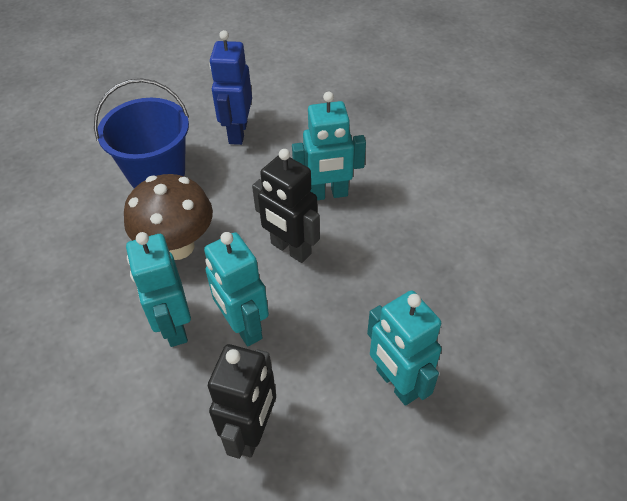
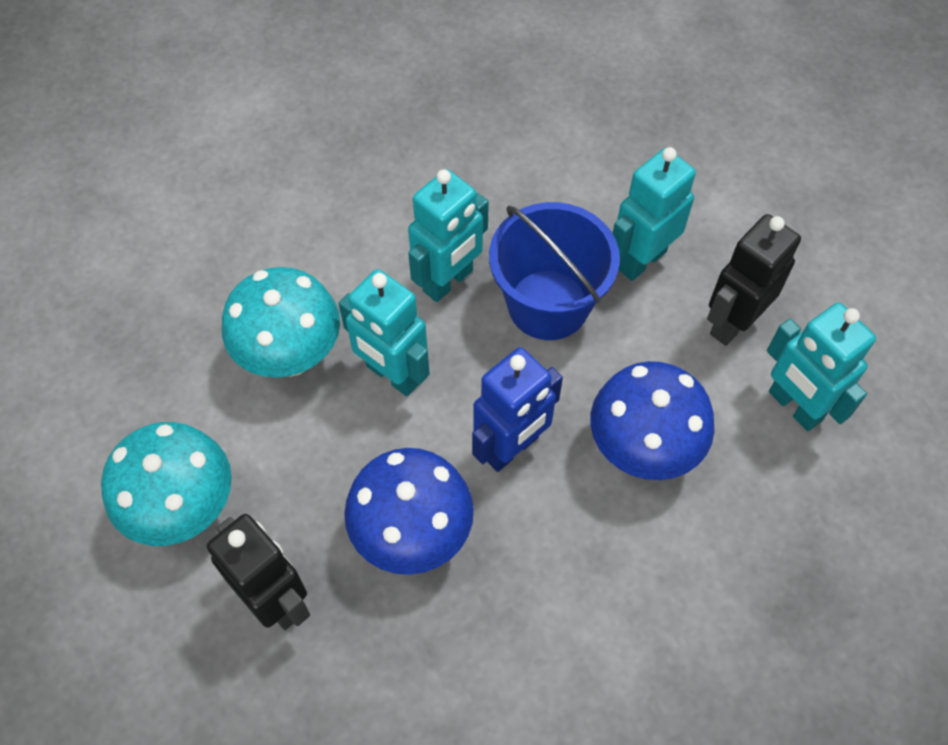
blue mushroom: 0 -> 2
brown mushroom: 1 -> 0
turquoise mushroom: 0 -> 2

